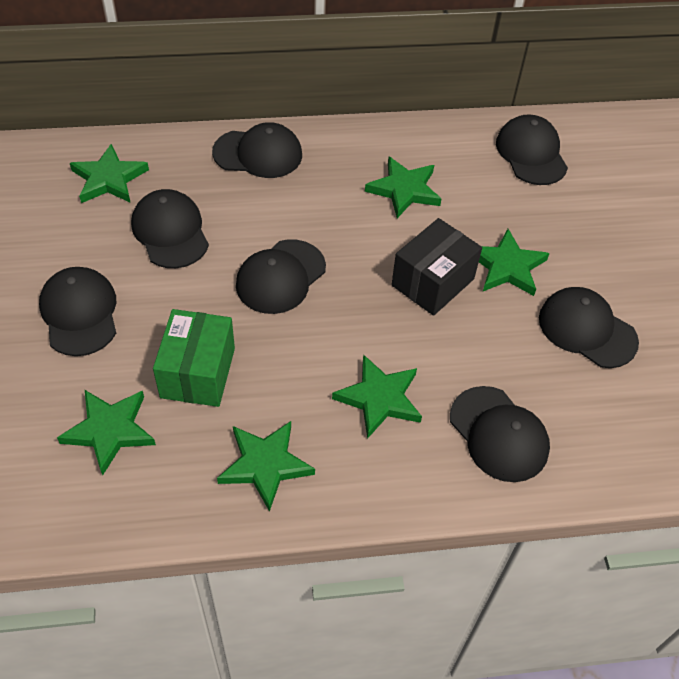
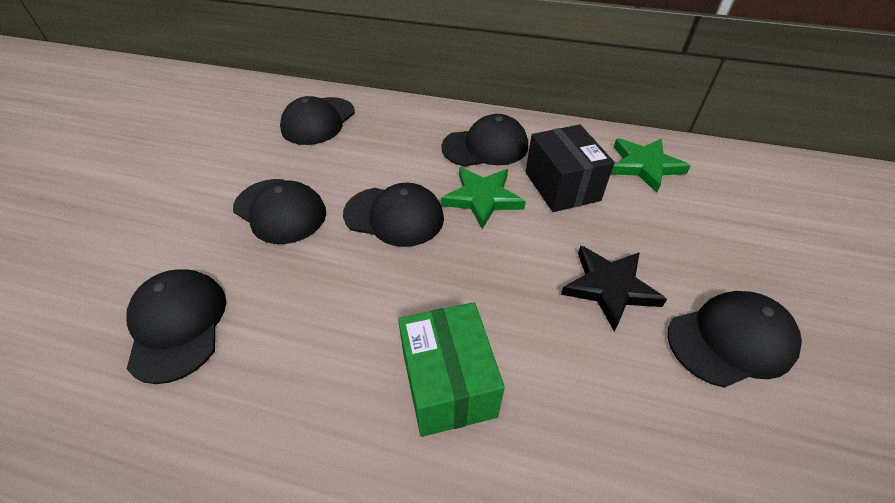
black cap: 7 -> 6
black star: 0 -> 1
green star: 6 -> 2

